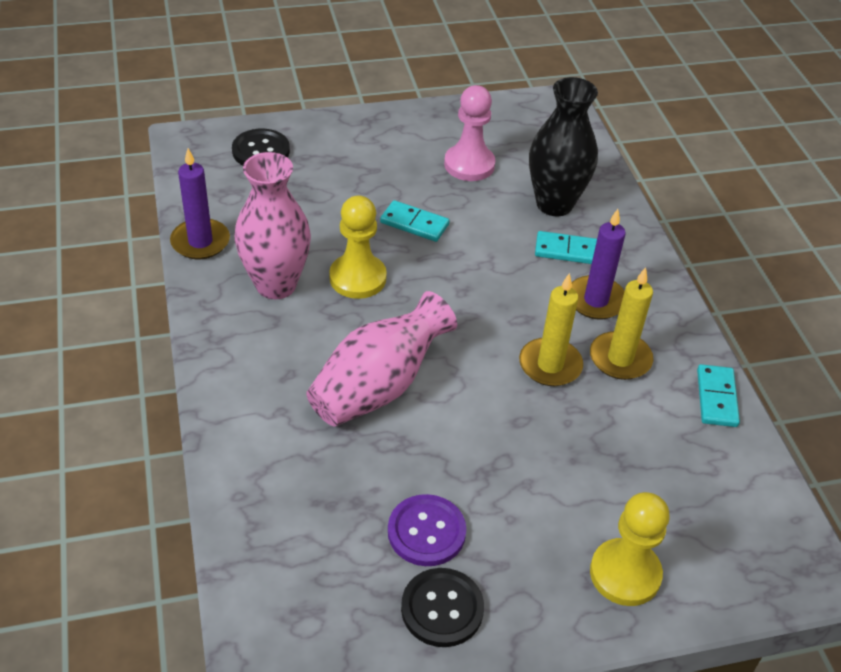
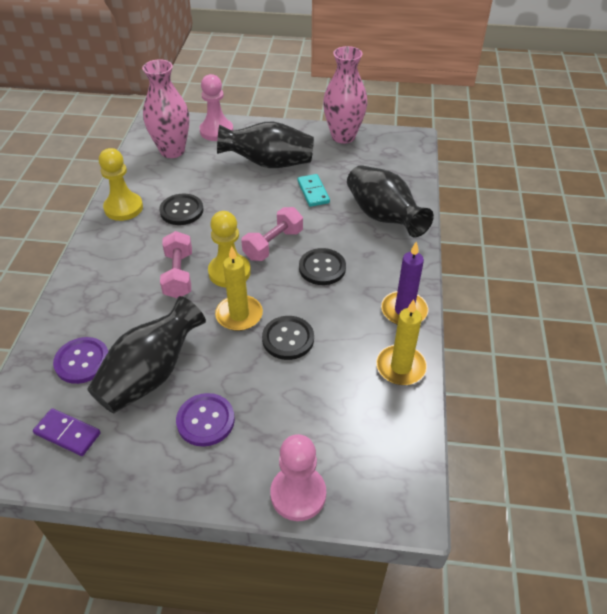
black button: 2 -> 3
black vase: 1 -> 3
pink dumbbell: 0 -> 2
pink pawn: 1 -> 2
purple button: 1 -> 2
purple candle: 2 -> 1
purple domino: 0 -> 1
turquoise domino: 3 -> 1

